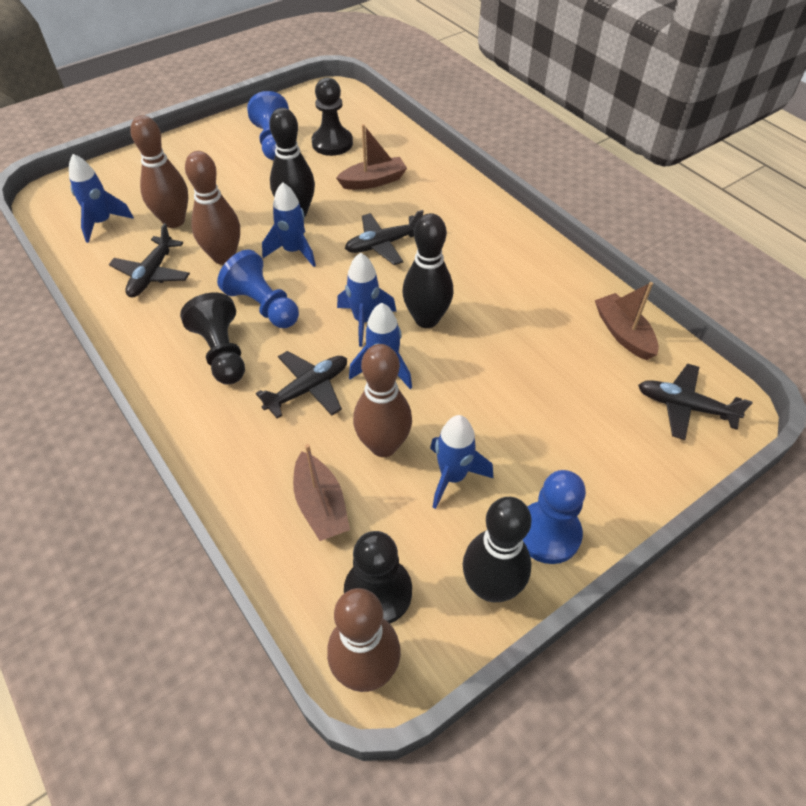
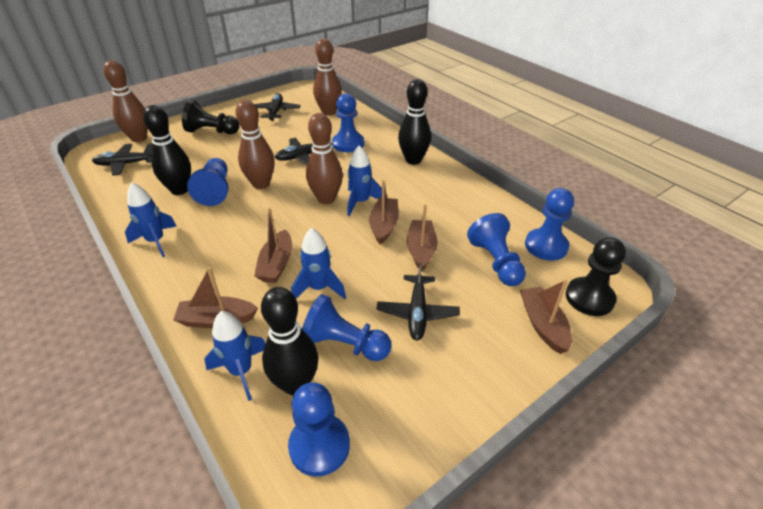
black pawn: 3 -> 2
blue pawn: 3 -> 6
blue rocket: 5 -> 4
brown boat: 3 -> 5

